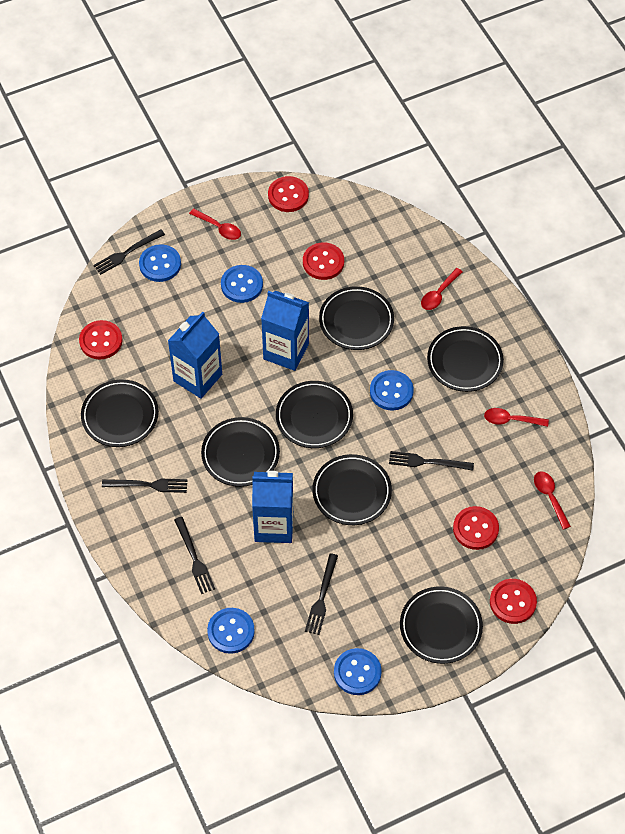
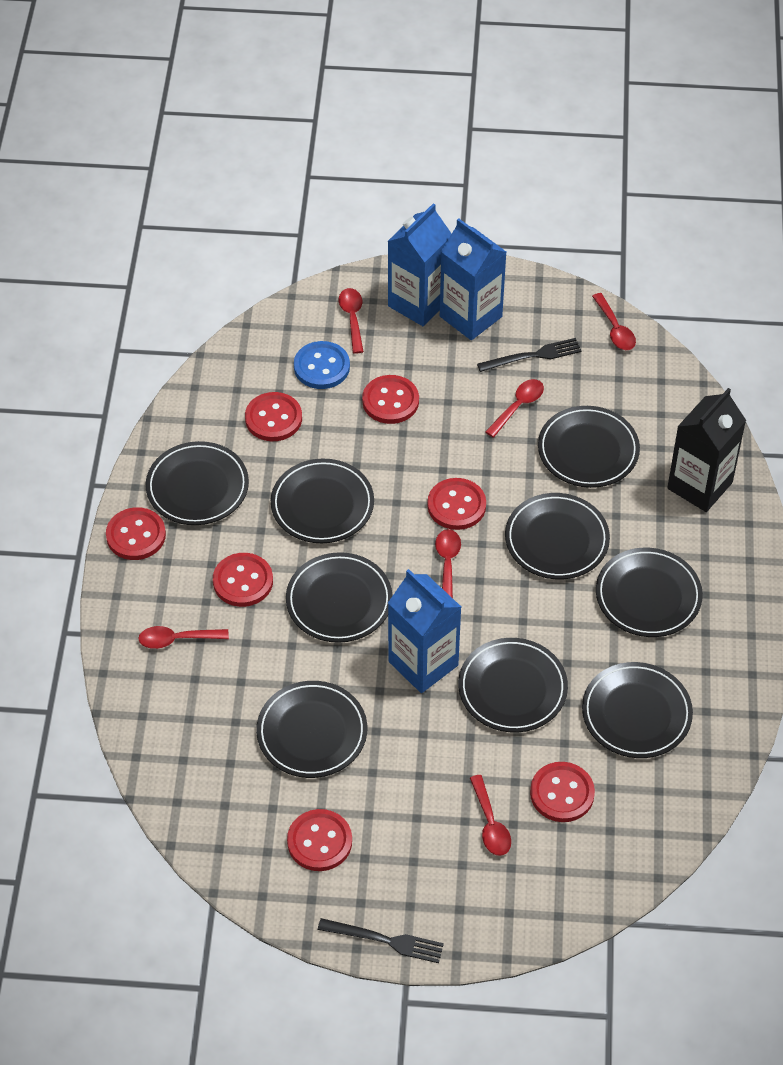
black carton: 0 -> 1
black fork: 5 -> 2
black plate: 7 -> 9
blue button: 5 -> 1
red button: 5 -> 7
red spoon: 4 -> 6

